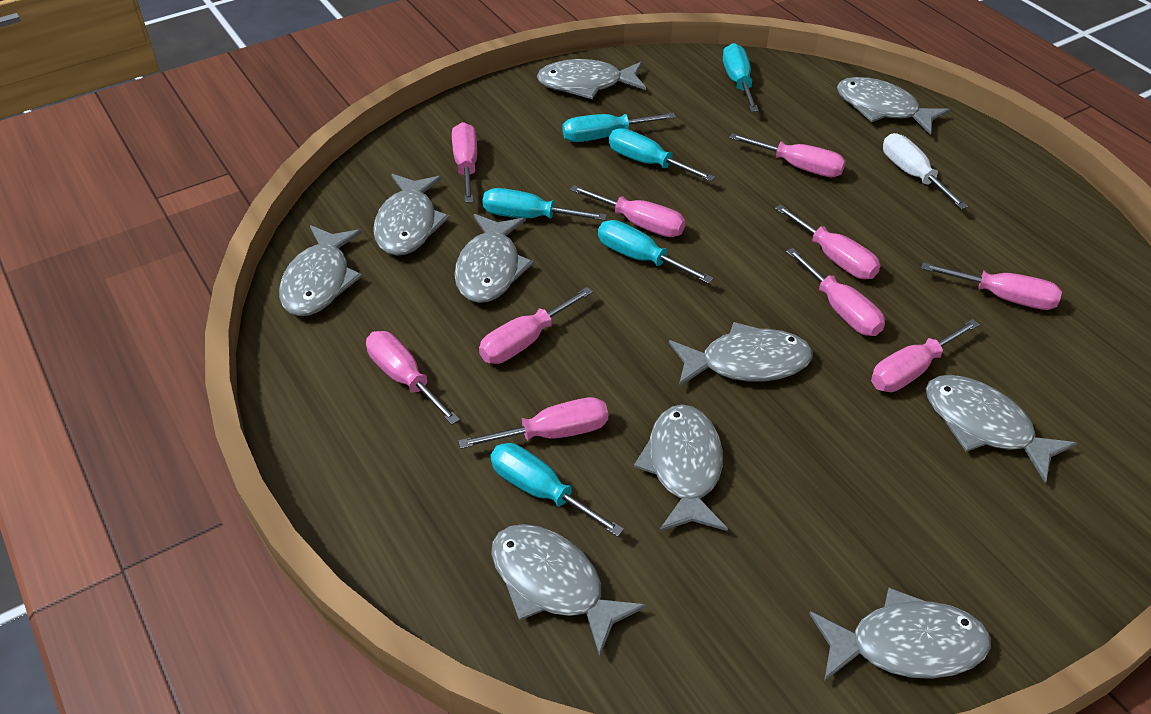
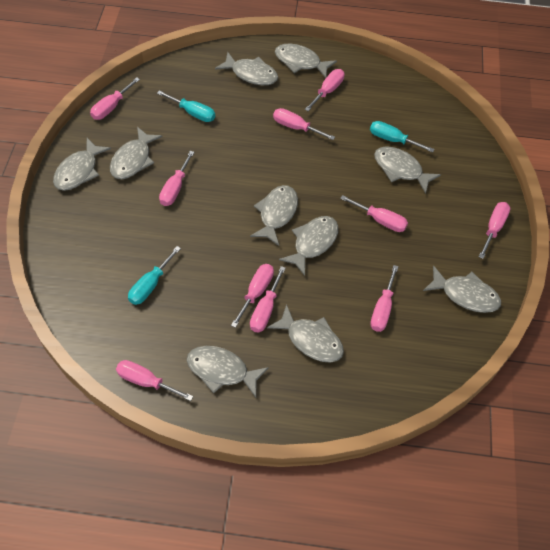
turquoise screwdriver: 6 -> 3
white screwdriver: 1 -> 0

